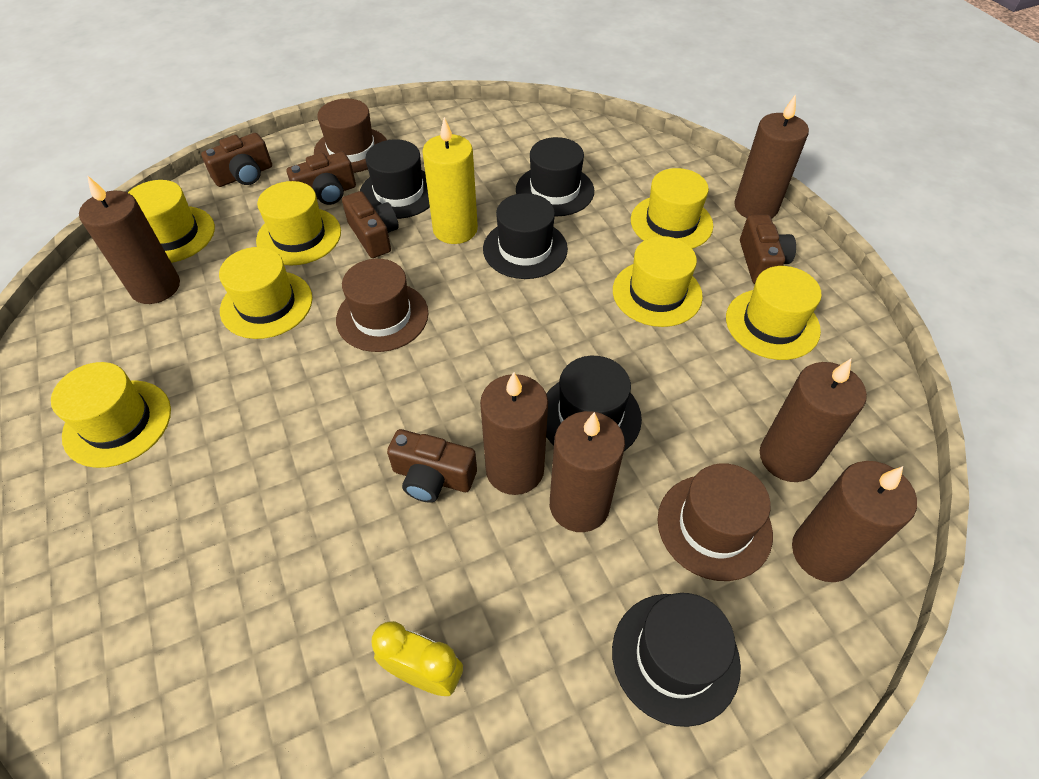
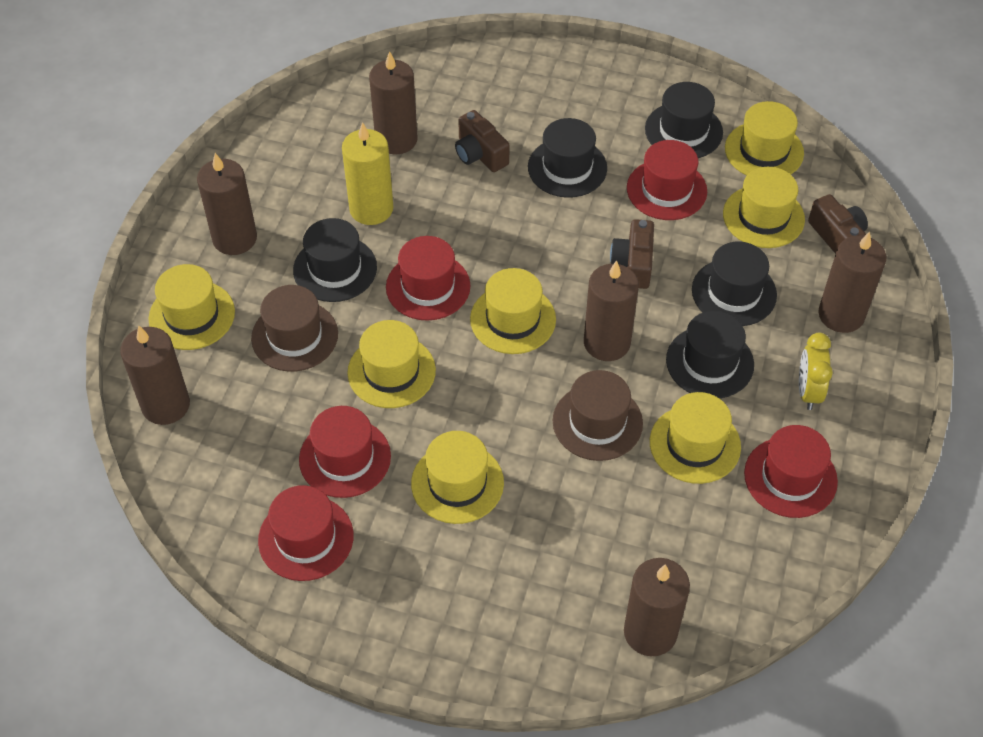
brown camera: 5 -> 3
brown hat: 3 -> 2
red hat: 0 -> 5

